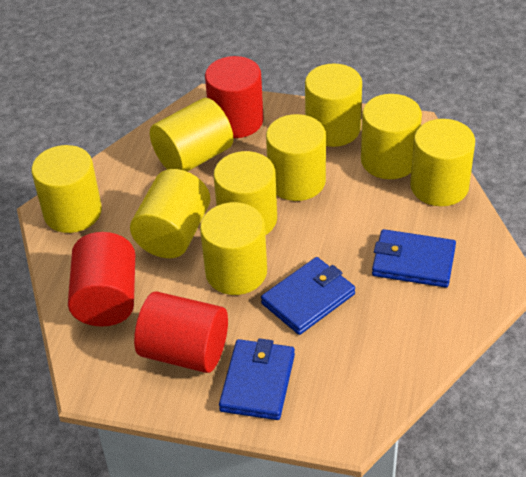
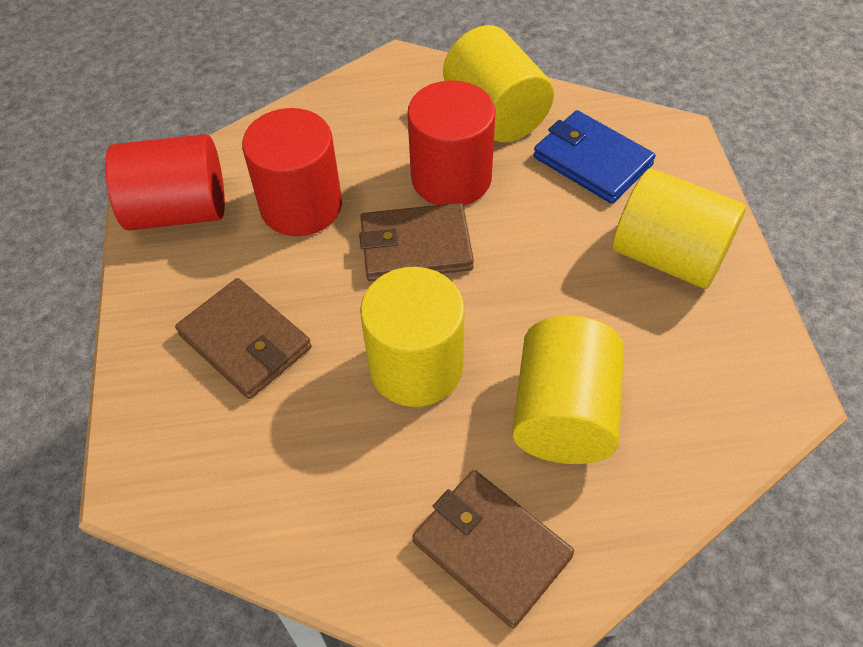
blue wallet: 3 -> 1
brown wallet: 0 -> 3
yellow cylinder: 9 -> 4

